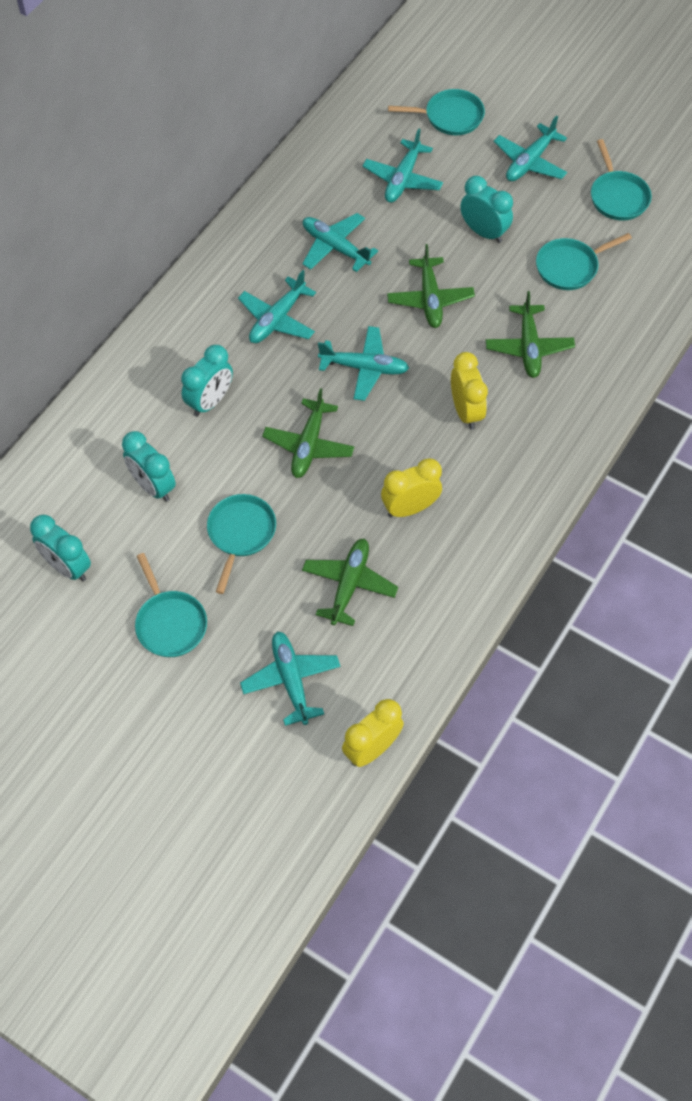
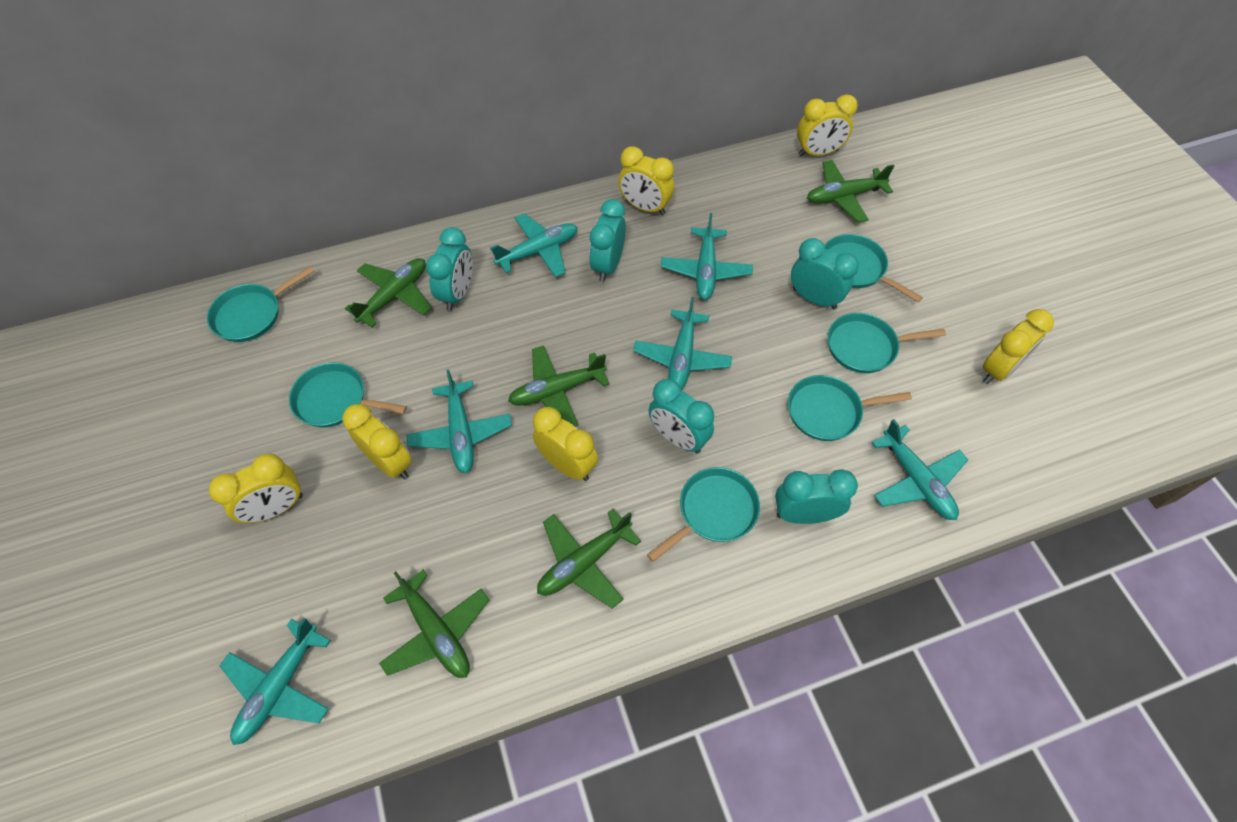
green plane: 4 -> 5
turquoise clock: 4 -> 5
turquoise pan: 5 -> 6
yellow clock: 3 -> 6

